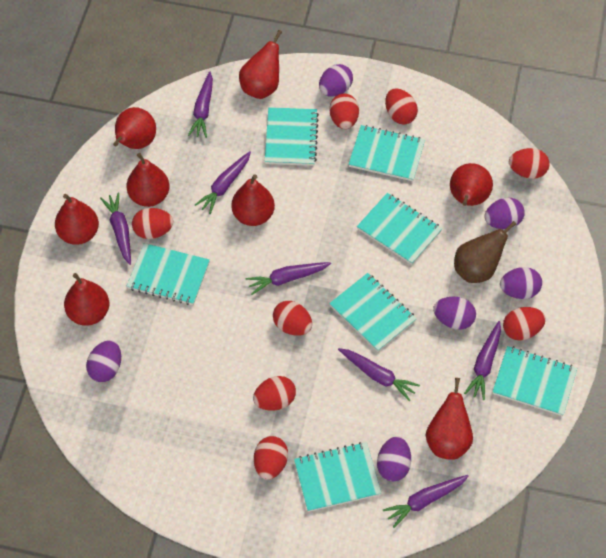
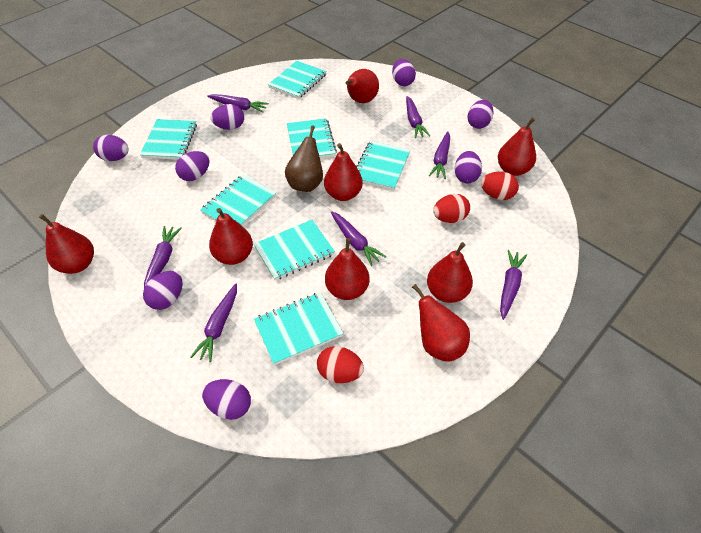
purple egg: 6 -> 8
red egg: 8 -> 3

